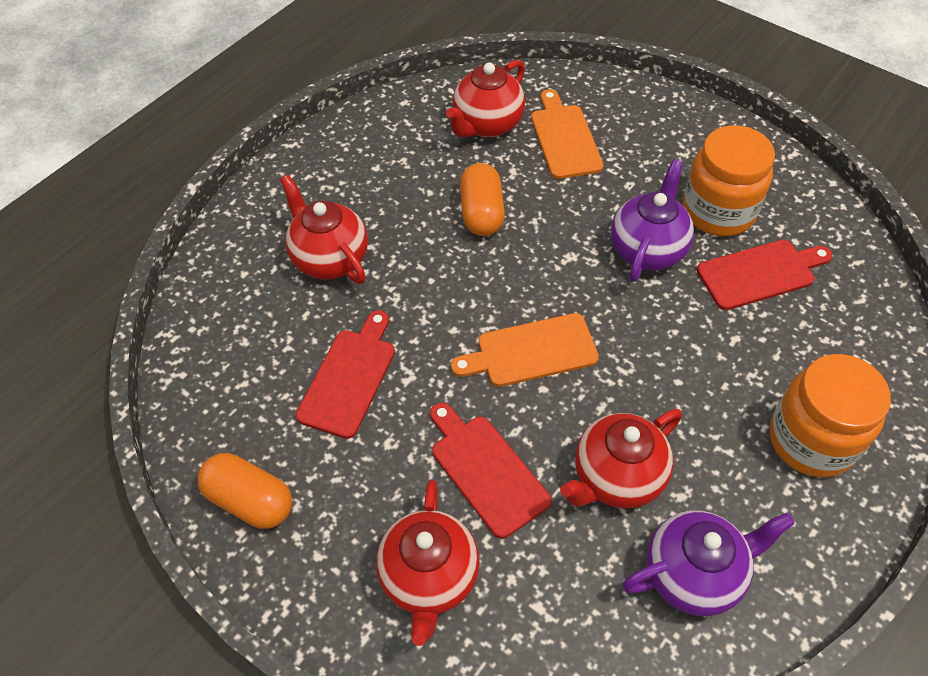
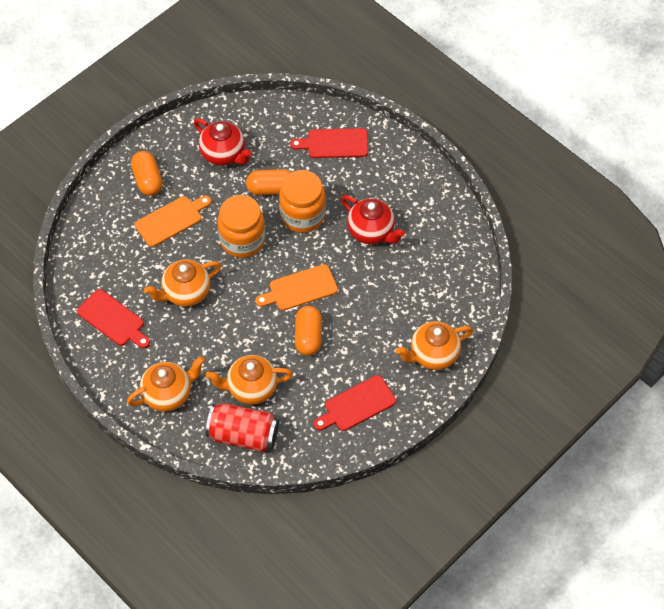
orange capsule: 2 -> 3
orange teapot: 0 -> 4
purple teapot: 2 -> 0
red can: 0 -> 1
red teapot: 4 -> 2

